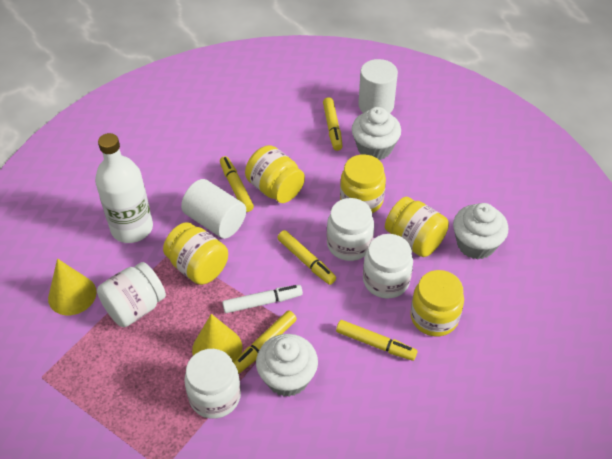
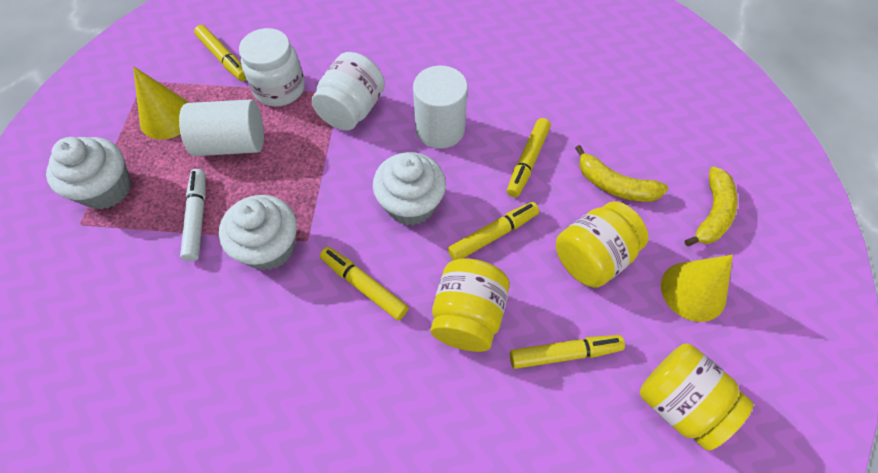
white bottle: 1 -> 0
white jar: 4 -> 2
yellow banana: 0 -> 2
yellow jar: 5 -> 3

